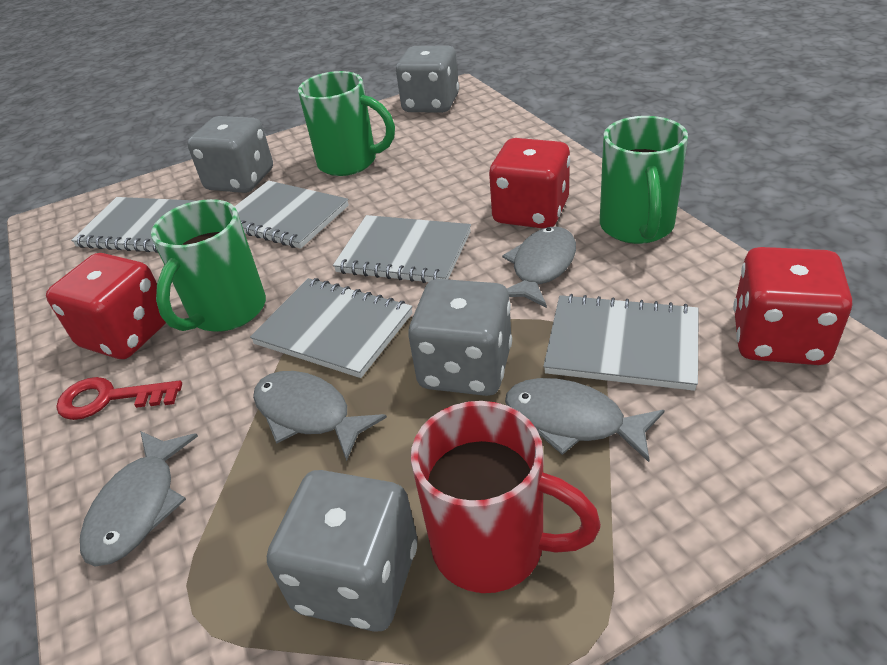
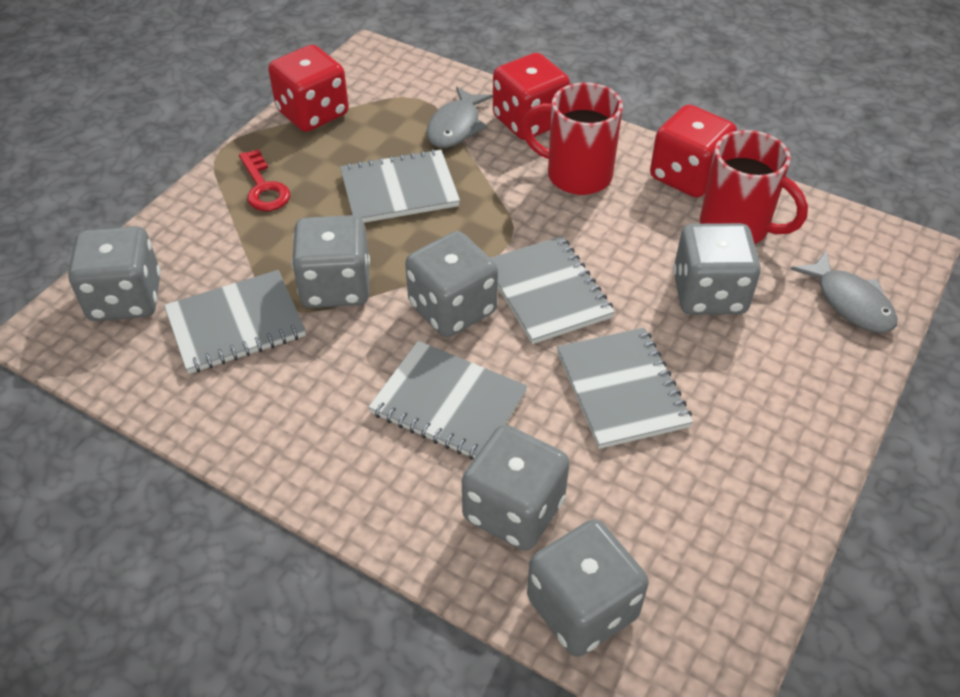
green mug: 3 -> 0
grey dice: 4 -> 6
grey fish: 4 -> 2
red mug: 1 -> 2

